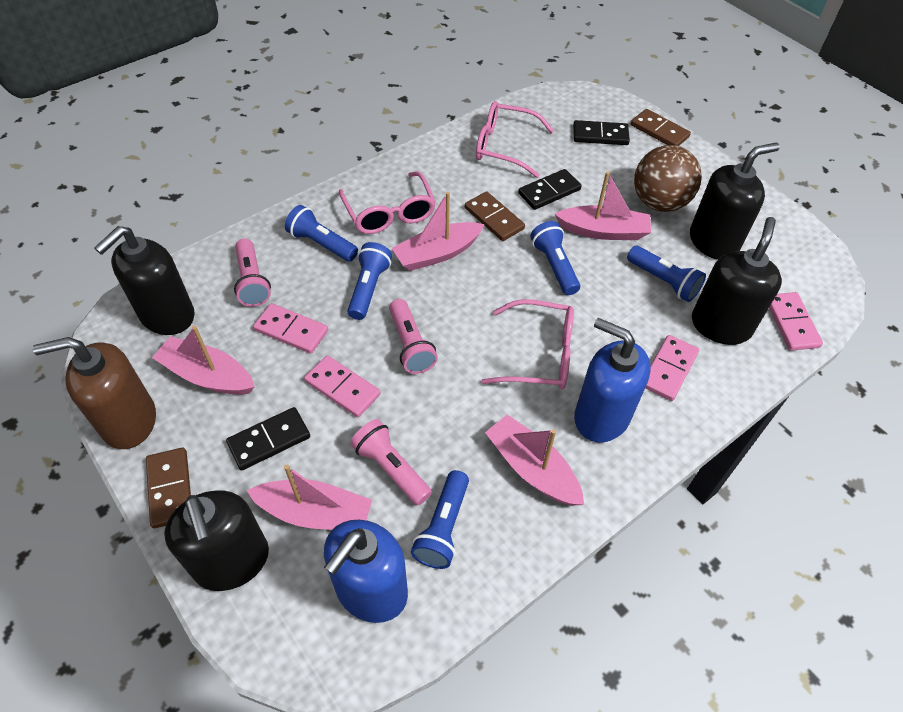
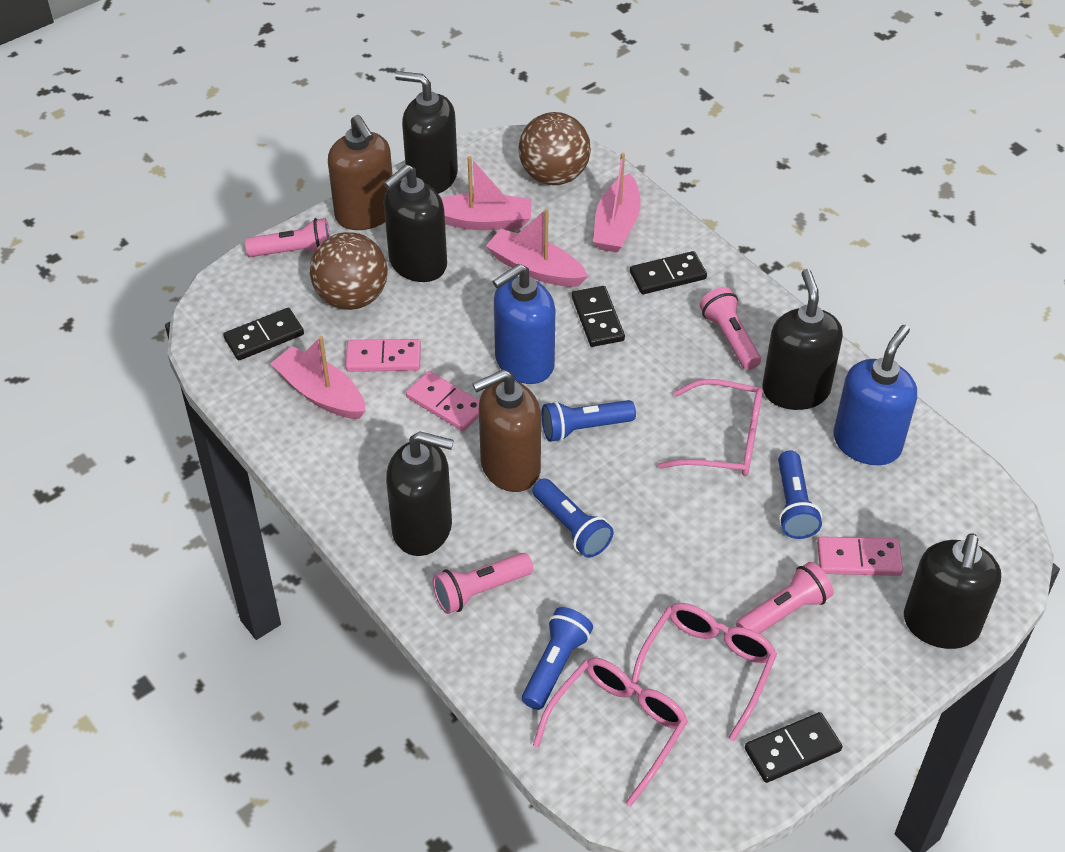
black domino: 3 -> 4
black soap dispenser: 4 -> 5
blue flashlight: 5 -> 4
brown ball: 1 -> 2
brown domino: 3 -> 0
brown soap dispenser: 1 -> 2
pink boat: 5 -> 4
pink domino: 4 -> 3
pink flashlight: 3 -> 4

